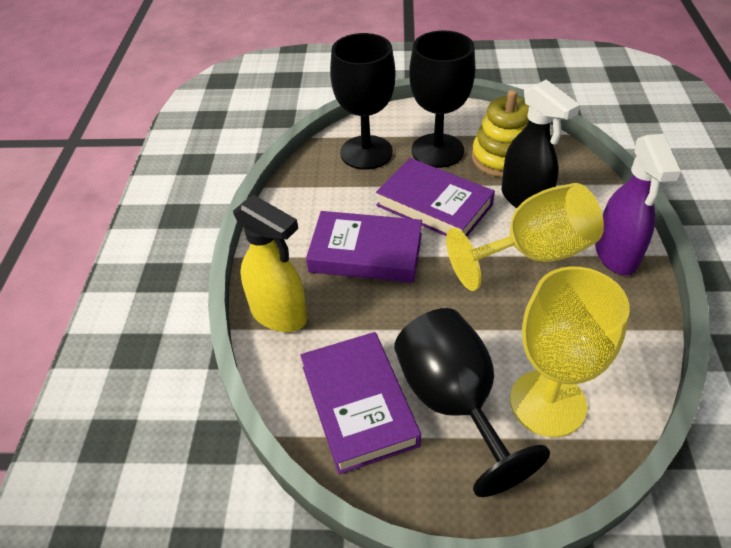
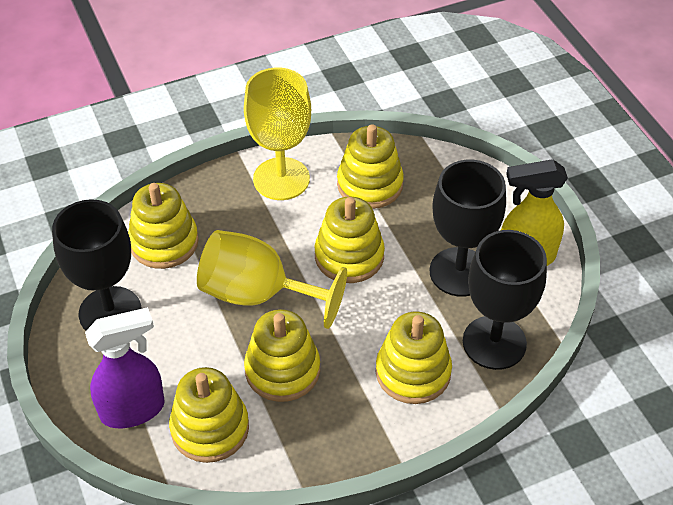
black spray bottle: 1 -> 0
purple book: 3 -> 0
yellow stacking toy: 1 -> 6

